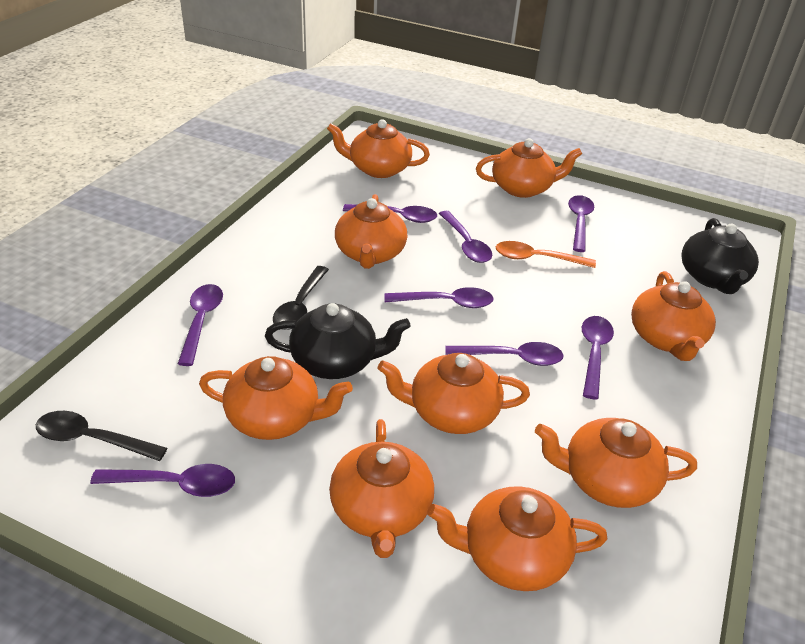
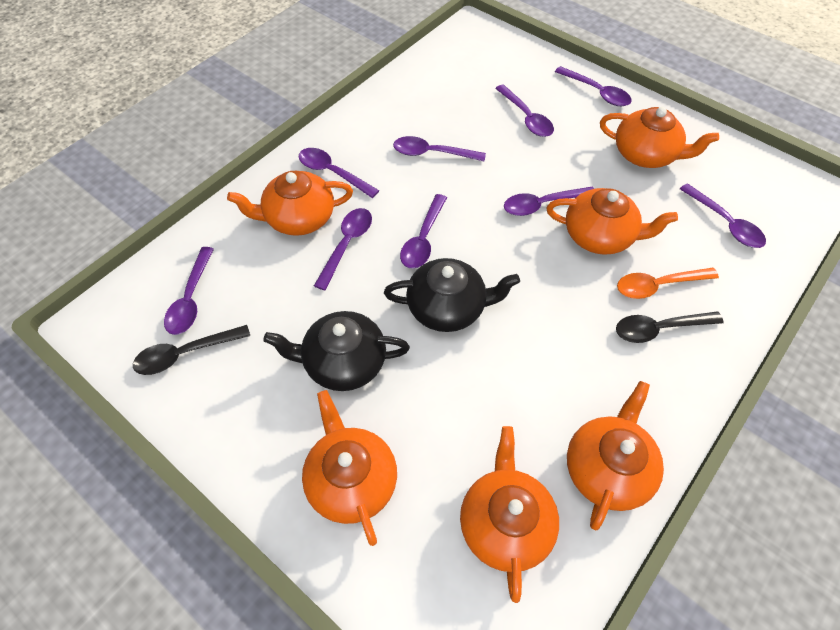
orange teapot: 9 -> 6
purple spoon: 8 -> 9

